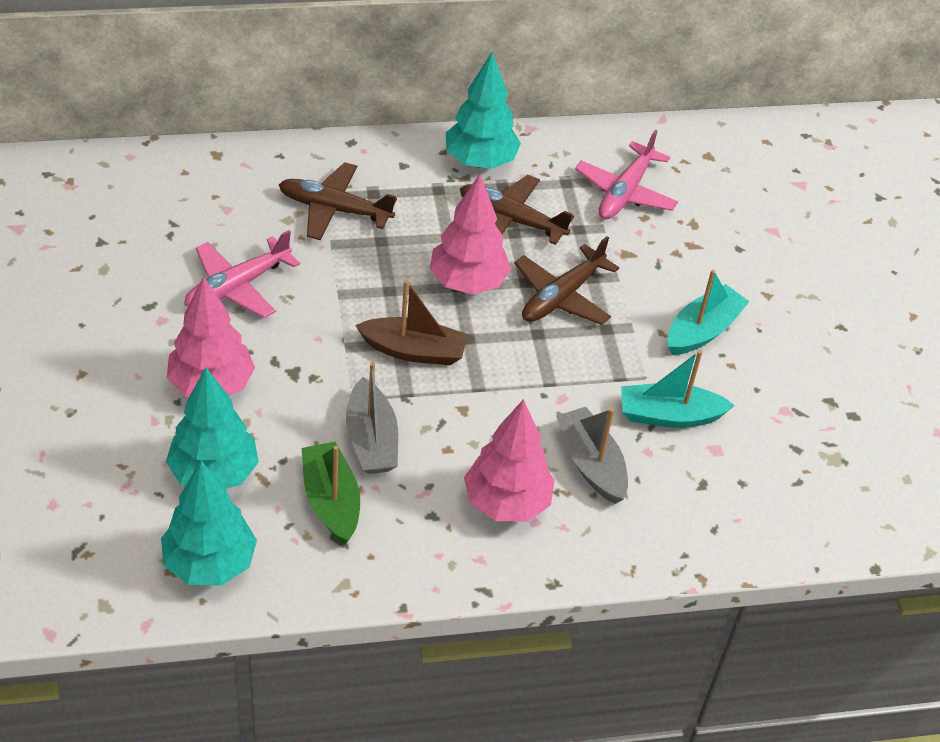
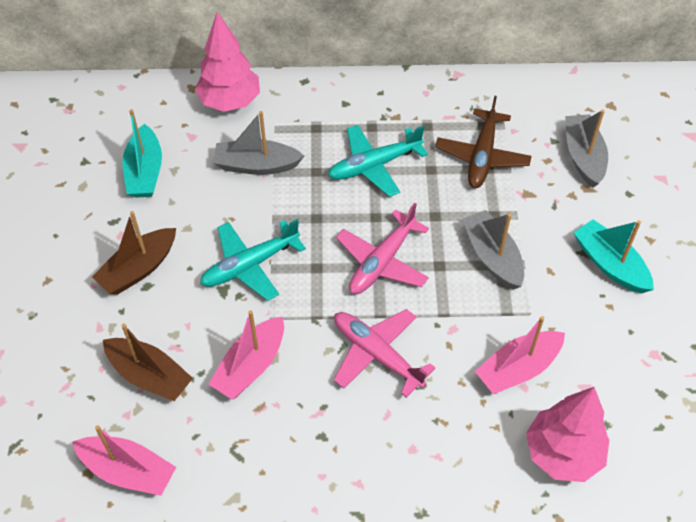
brown boat: 1 -> 2
brown plane: 3 -> 1
green boat: 1 -> 0
grey boat: 2 -> 3
pink boat: 0 -> 3
pink tree: 3 -> 2
turquoise plane: 0 -> 2
turquoise tree: 3 -> 0

